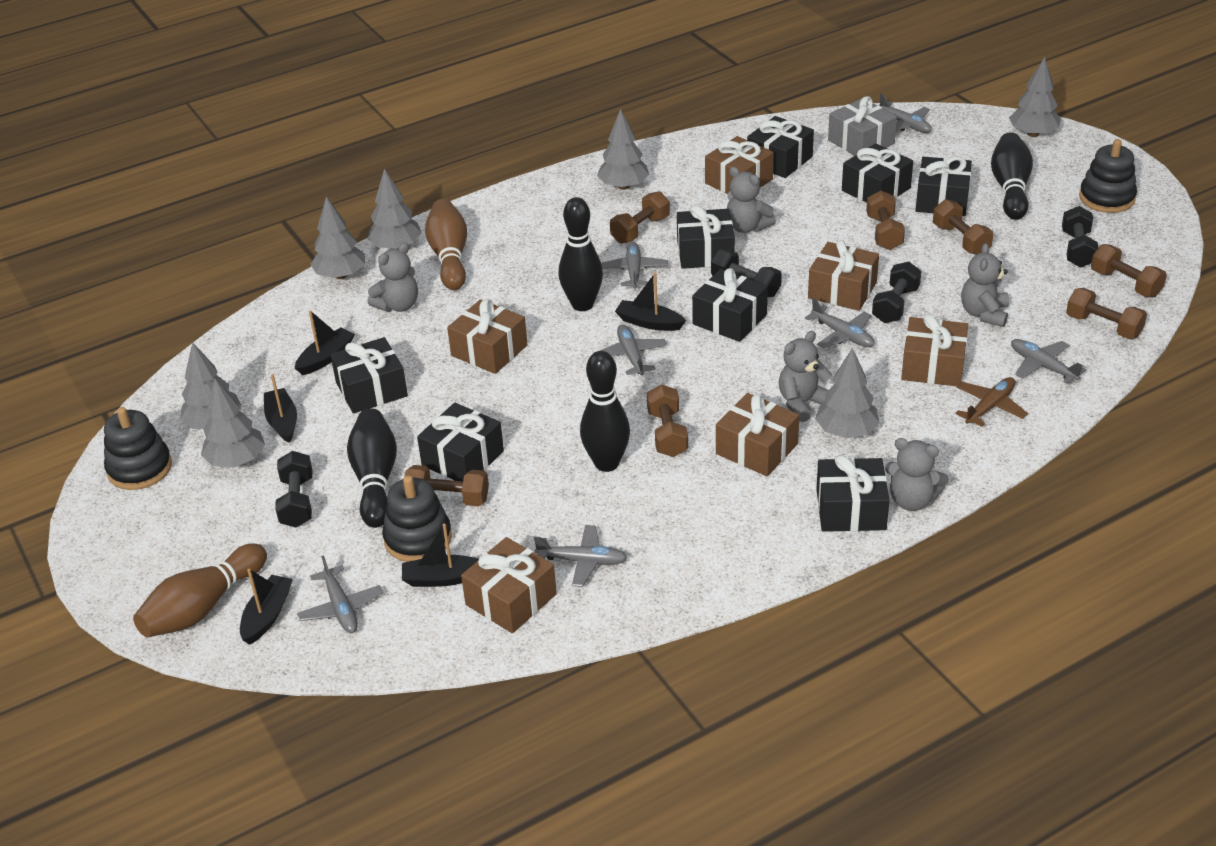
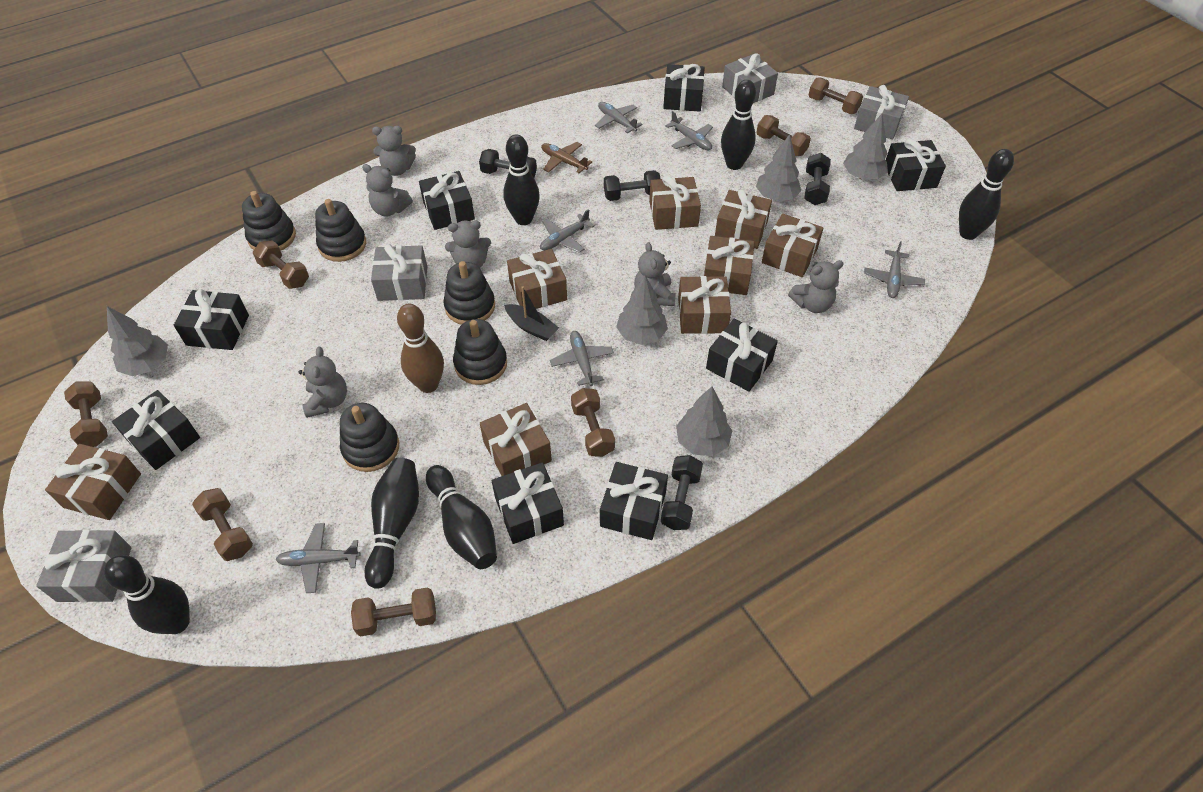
black boat: 5 -> 1
black bowling pin: 4 -> 6
black stacking toy: 3 -> 5
brown bowling pin: 2 -> 1
brown gift: 6 -> 8
grey gift: 1 -> 4
grey plane: 7 -> 6
grey teddy bear: 5 -> 6
grey tree: 7 -> 5

